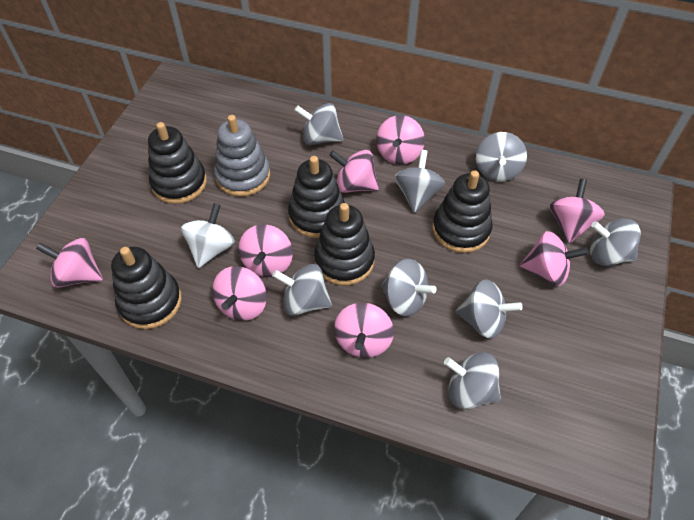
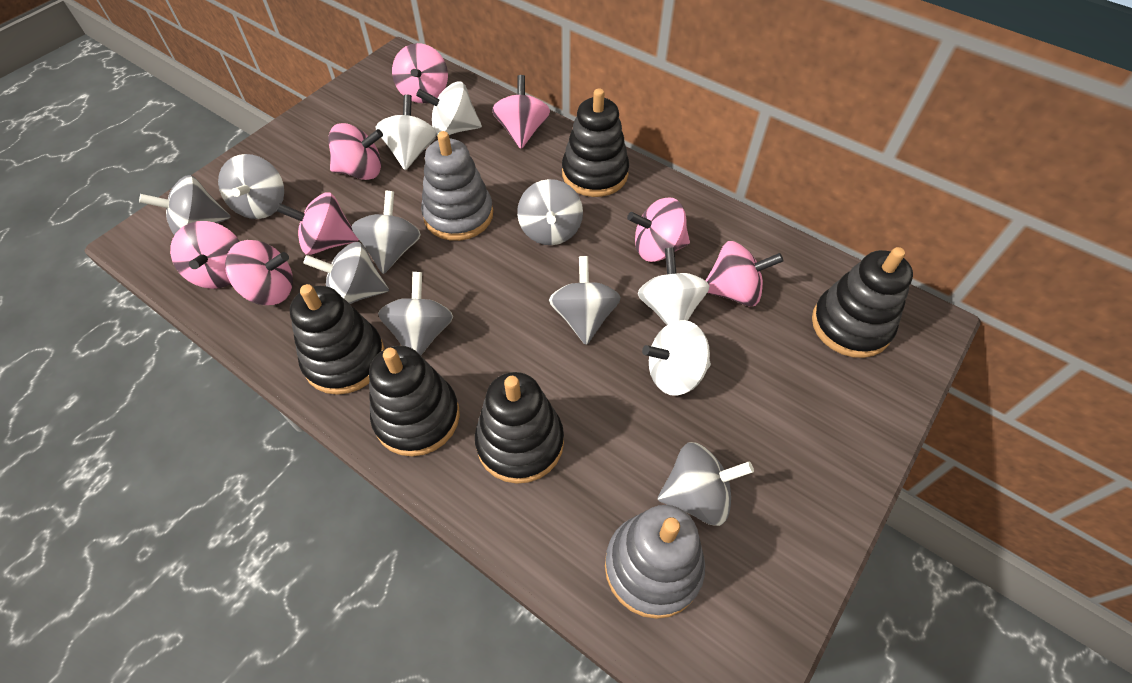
grey stacking toy: 1 -> 2
white spinning top: 1 -> 4

